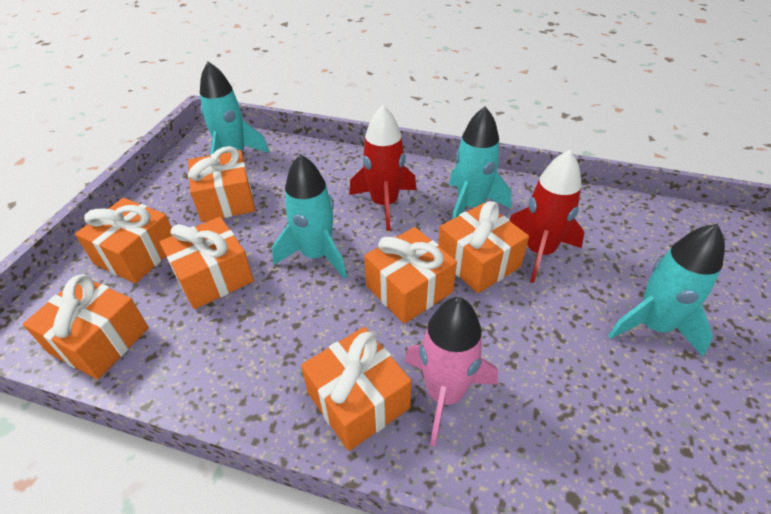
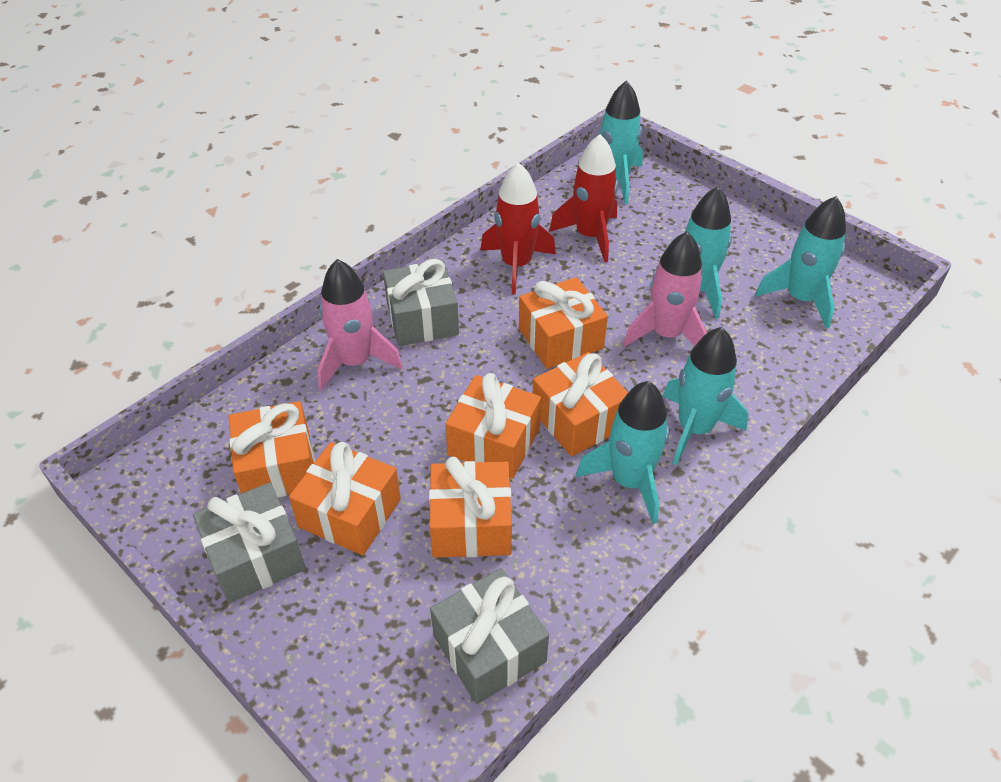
grey gift: 0 -> 3
orange gift: 7 -> 6
pink rocket: 1 -> 2
turquoise rocket: 4 -> 5

